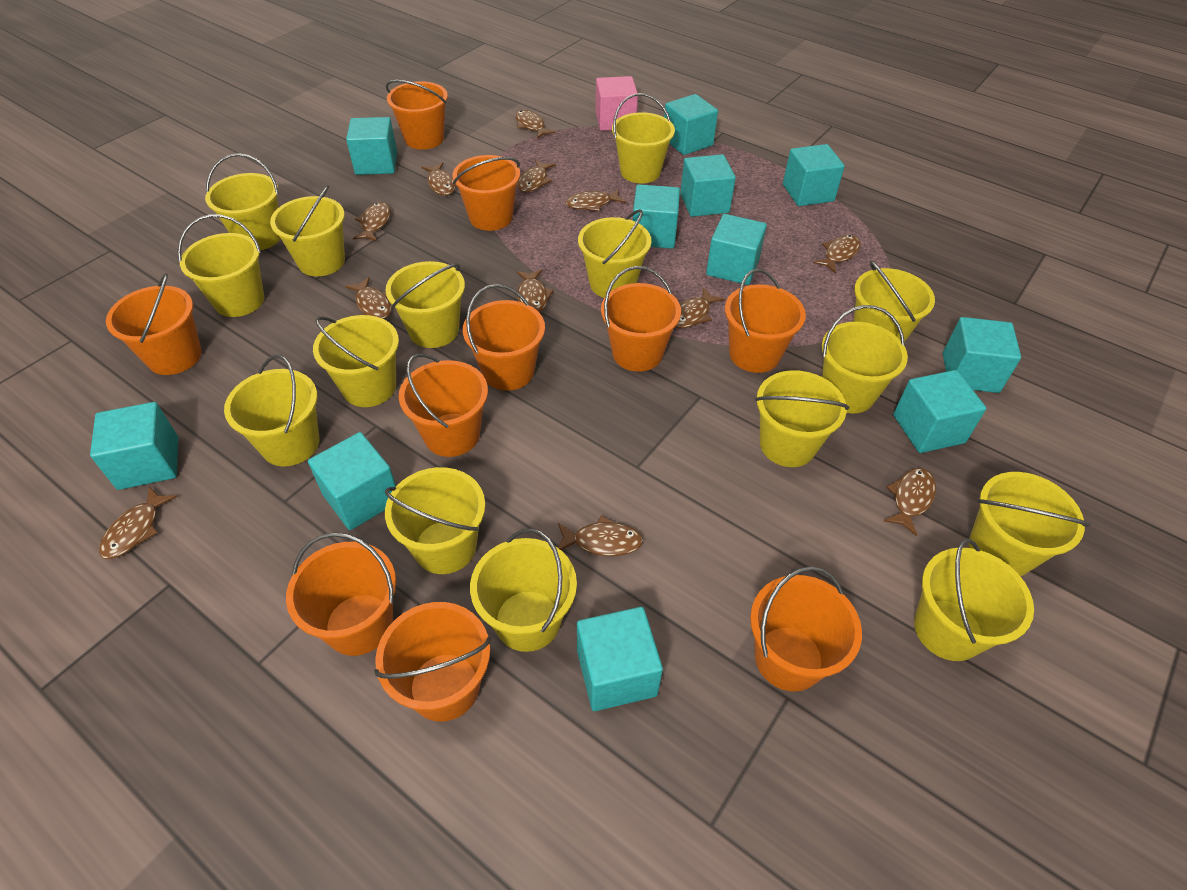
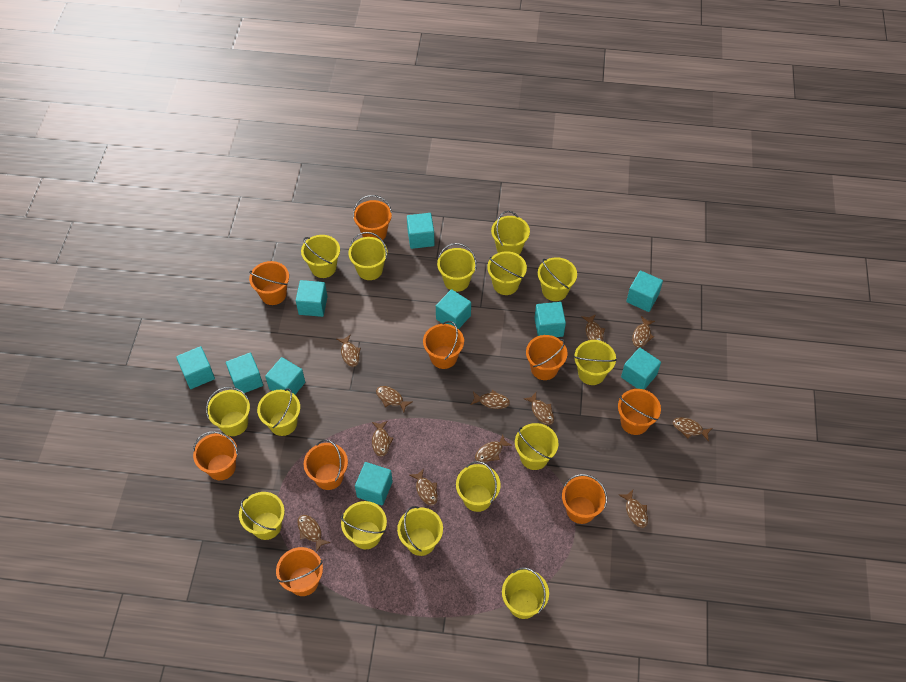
orange bucket: 10 -> 9
pink cube: 1 -> 0
turquoise cube: 11 -> 10

